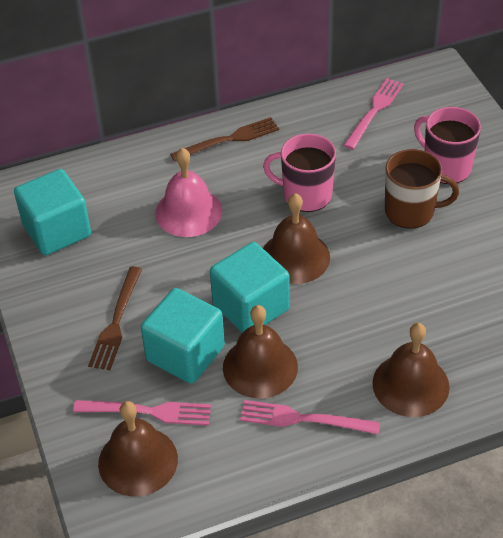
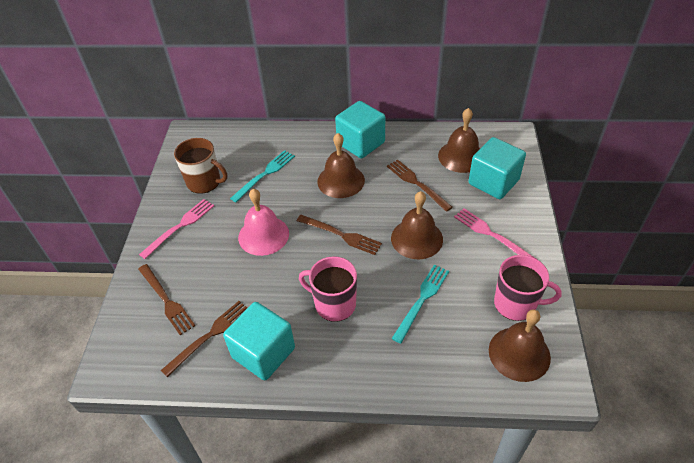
brown fork: 2 -> 4
pink fork: 3 -> 2
turquoise fork: 0 -> 2

